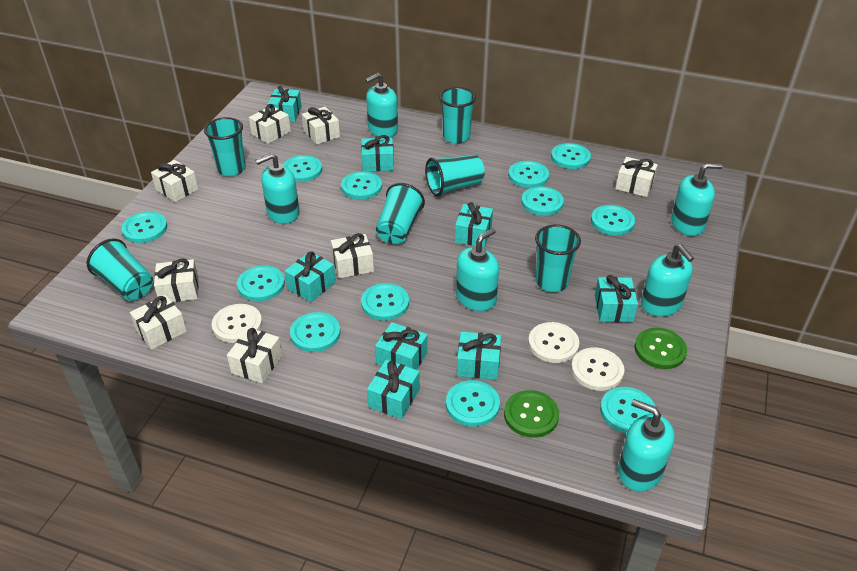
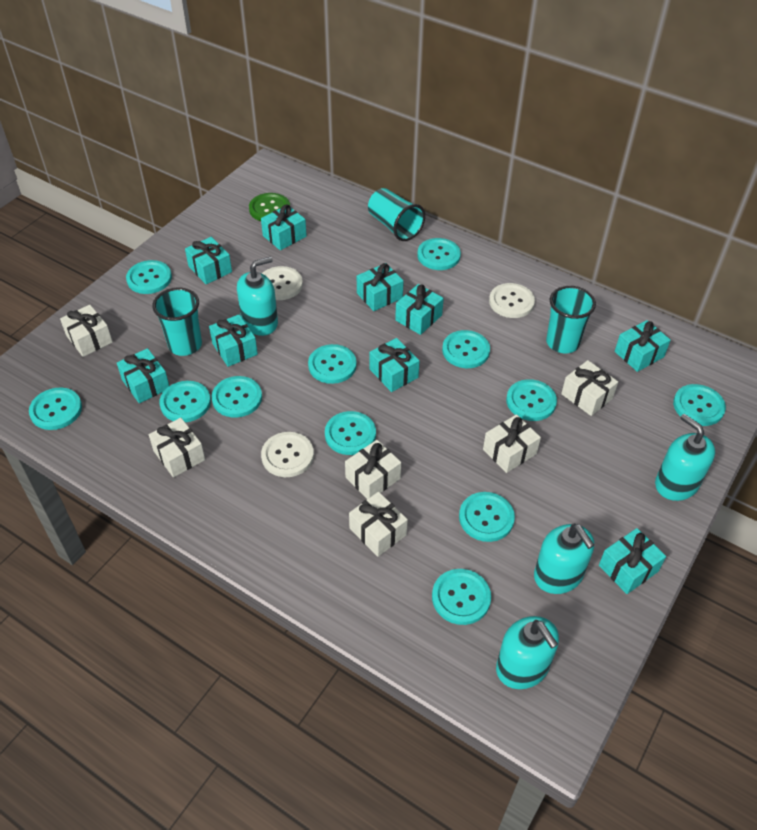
green button: 2 -> 1
turquoise cup: 6 -> 3
turquoise gift: 8 -> 9
turquoise soap dispenser: 6 -> 4
white gift: 8 -> 6

